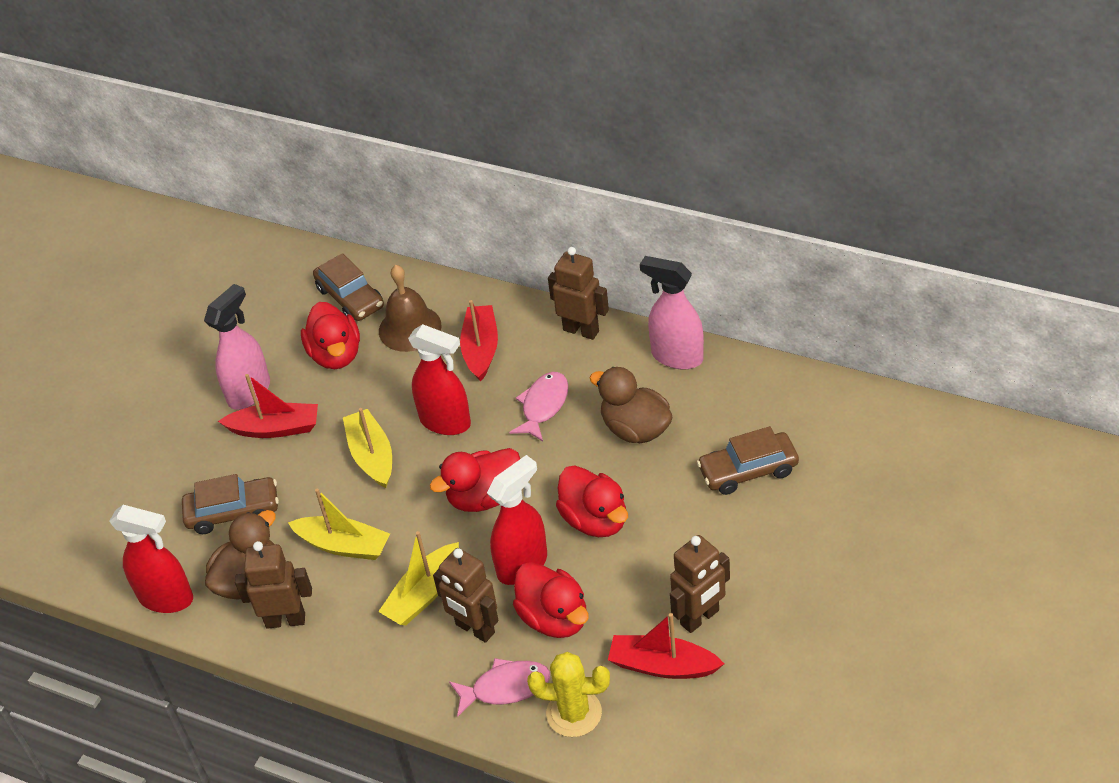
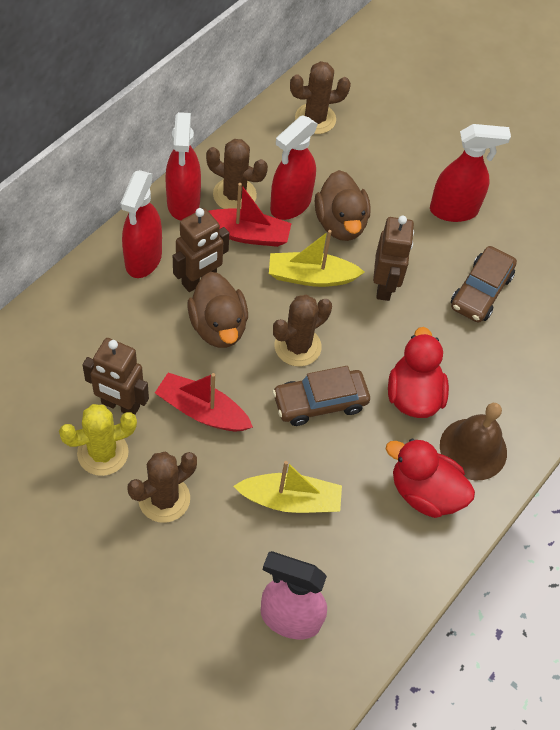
brown cactus: 0 -> 4
brown car: 3 -> 2
brown robot: 4 -> 3
pink fish: 2 -> 0
pink spray bottle: 2 -> 1
red boat: 3 -> 2
red duck: 4 -> 2
red spray bottle: 3 -> 4
yellow boat: 3 -> 2

